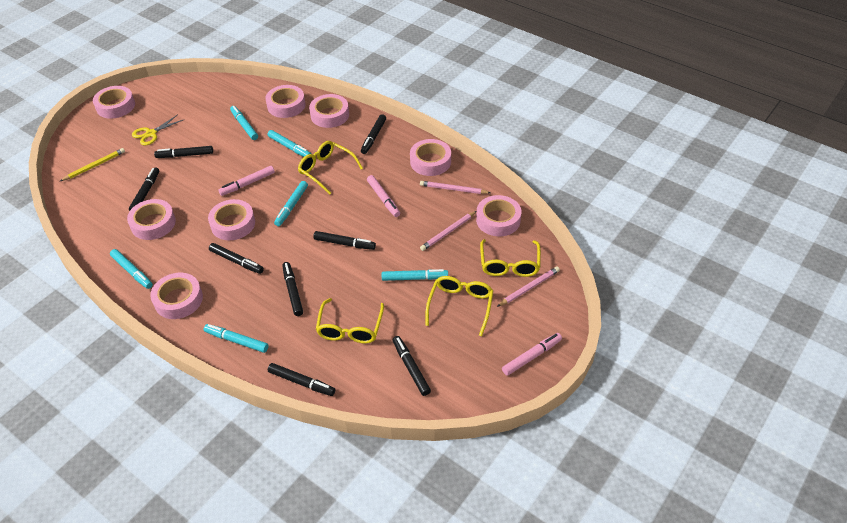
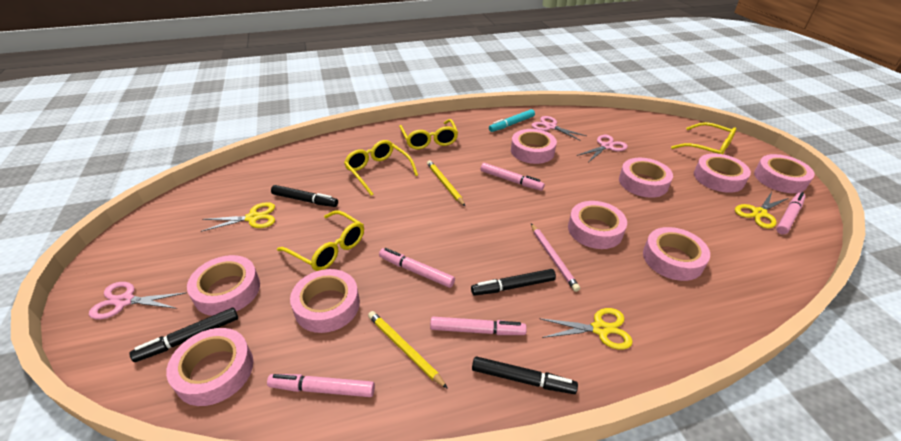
black marker: 8 -> 4
pink marker: 3 -> 5
pink pencil: 3 -> 1
pink scissors: 0 -> 3
pink tape: 8 -> 9
turquoise marker: 6 -> 1
yellow pencil: 1 -> 2
yellow scissors: 1 -> 3

